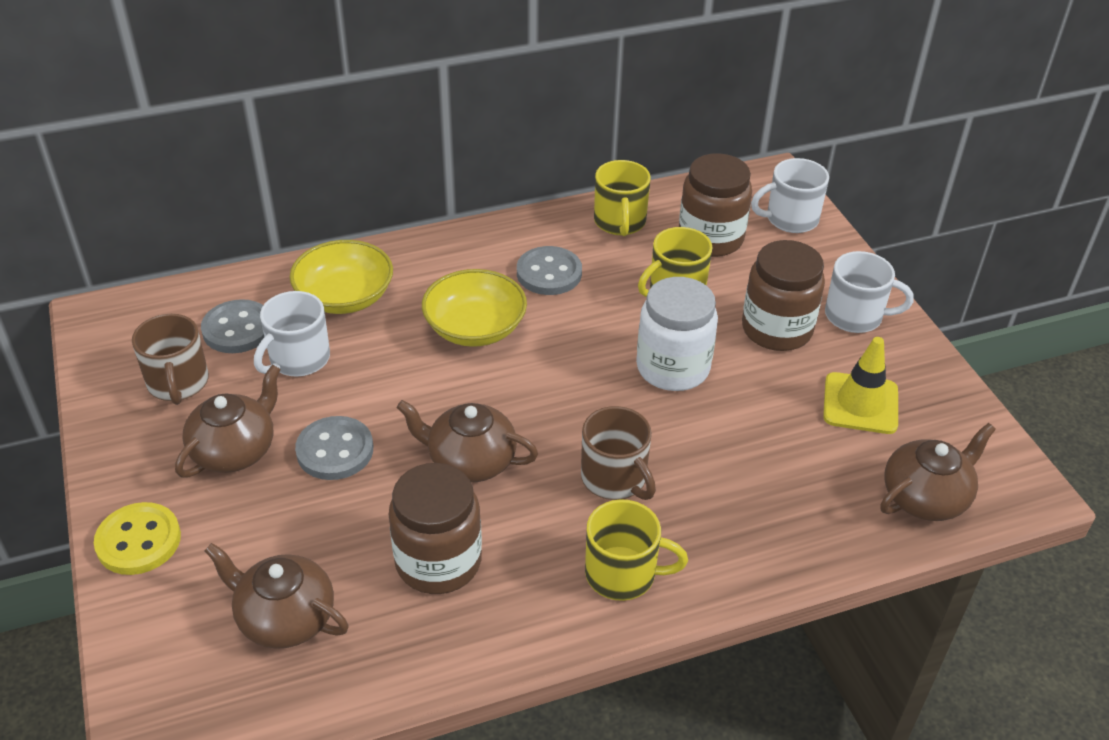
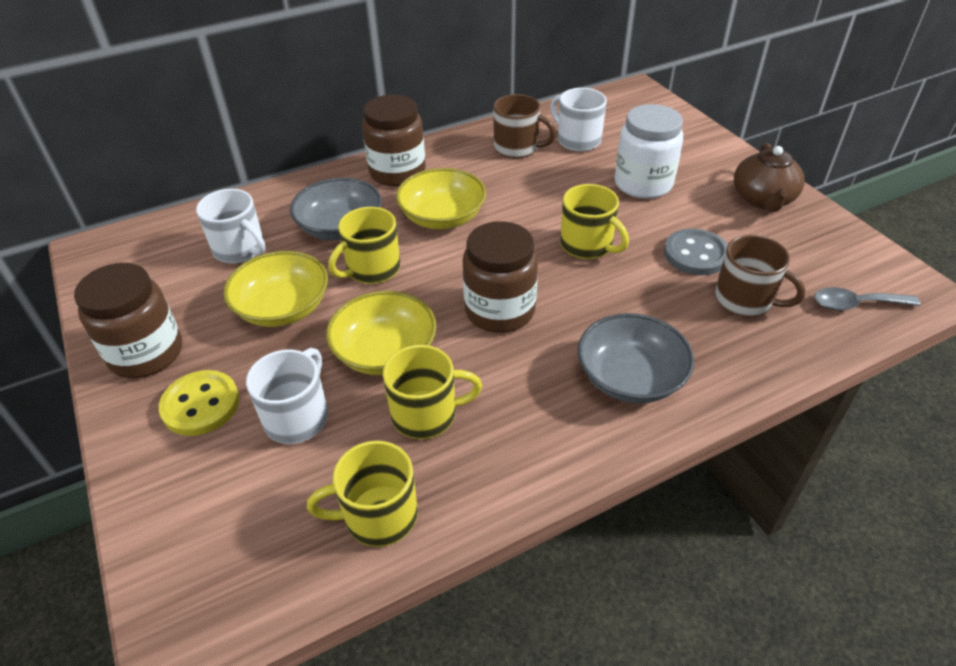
brown teapot: 4 -> 1
grey bowl: 0 -> 2
grey button: 3 -> 1
grey spoon: 0 -> 1
yellow bowl: 2 -> 3
yellow mug: 3 -> 4
yellow traffic cone: 1 -> 0

